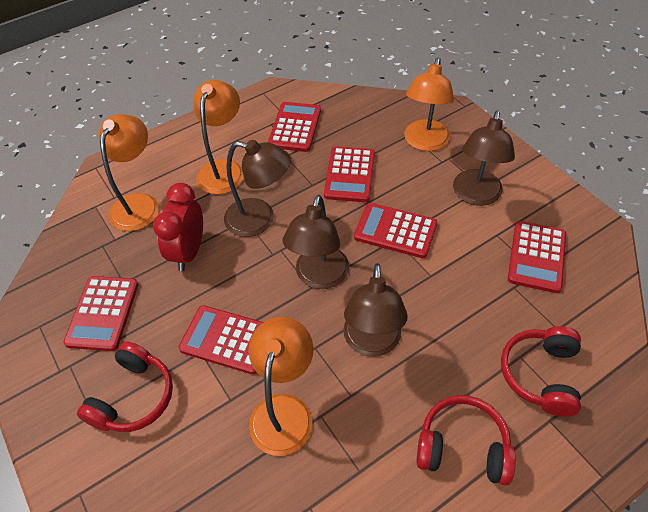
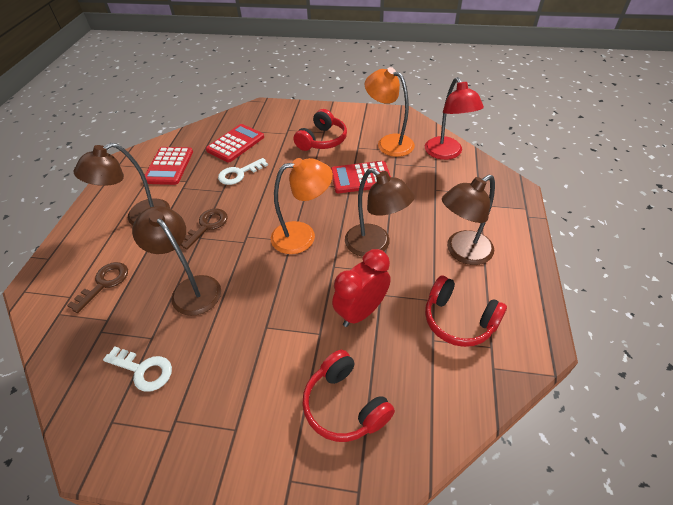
brown key: 0 -> 2
orange lamp: 4 -> 2
red calculator: 6 -> 3
red lamp: 0 -> 1
white key: 0 -> 2

